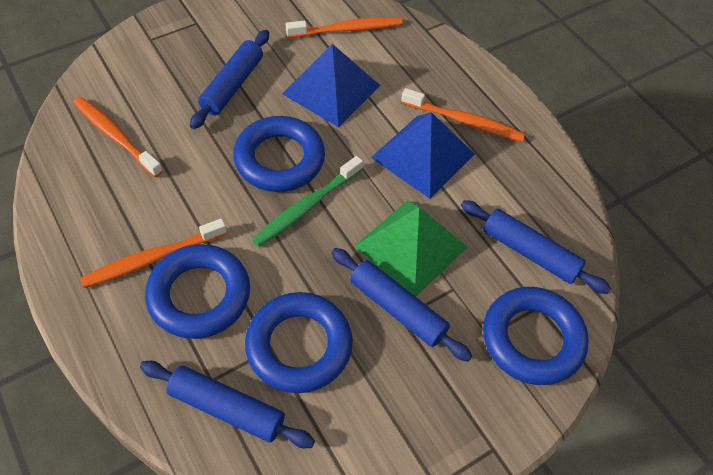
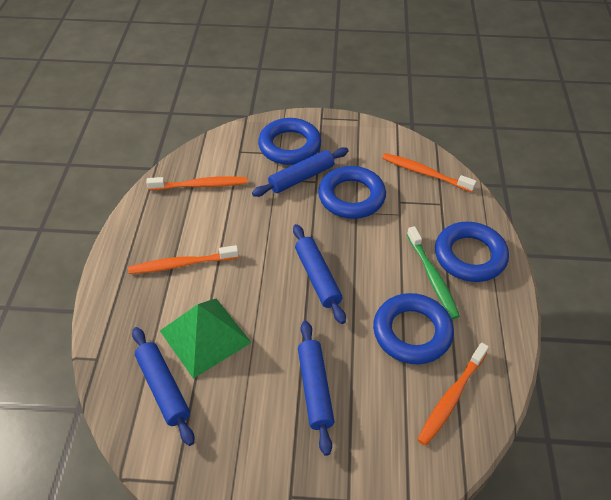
blue pyramid: 2 -> 0

